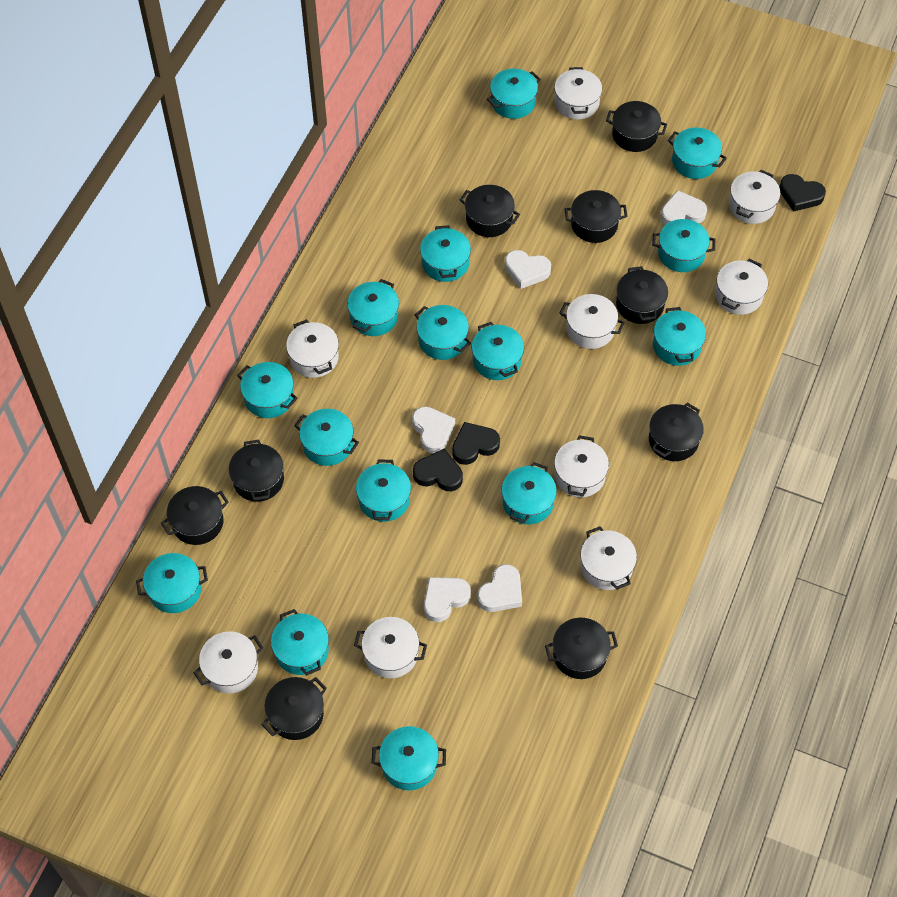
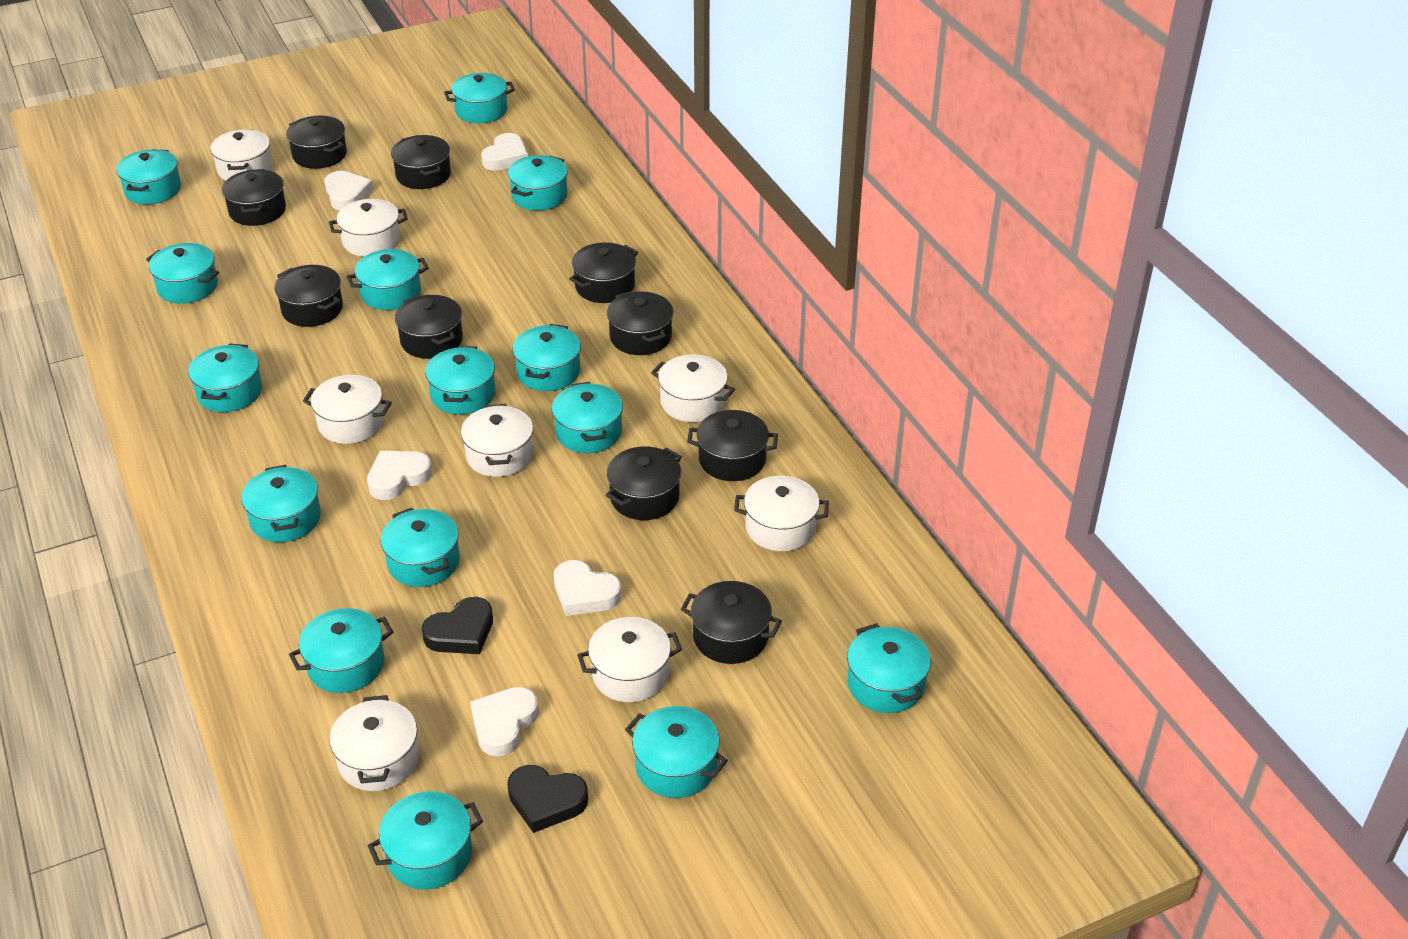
black heart: 3 -> 2
black pot: 9 -> 10
white pot: 9 -> 8

